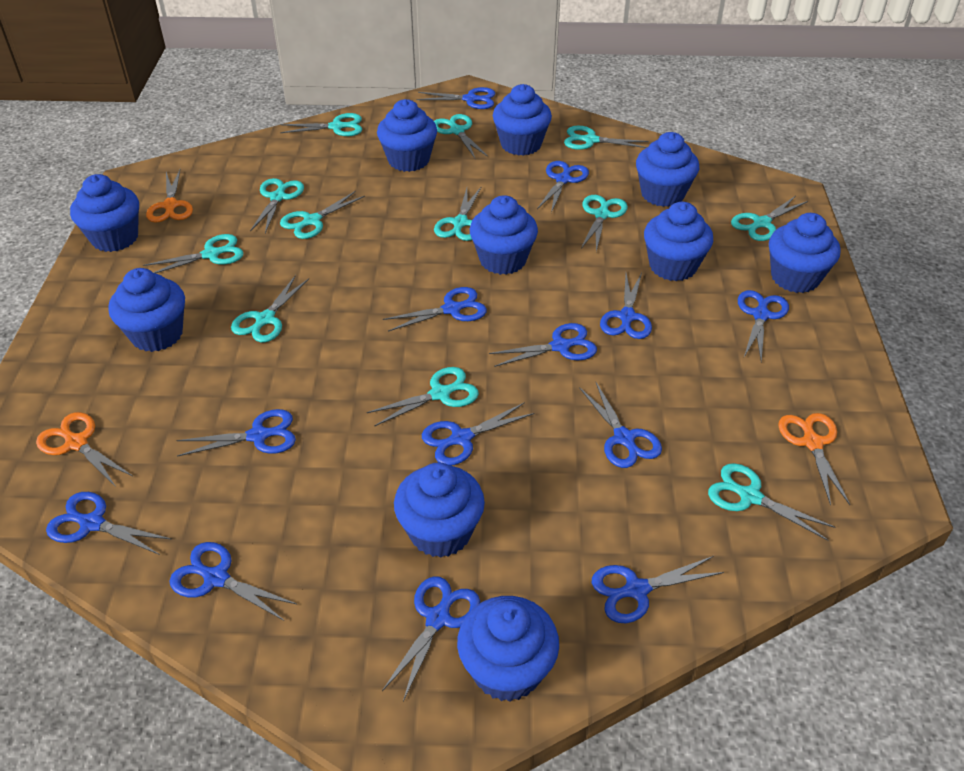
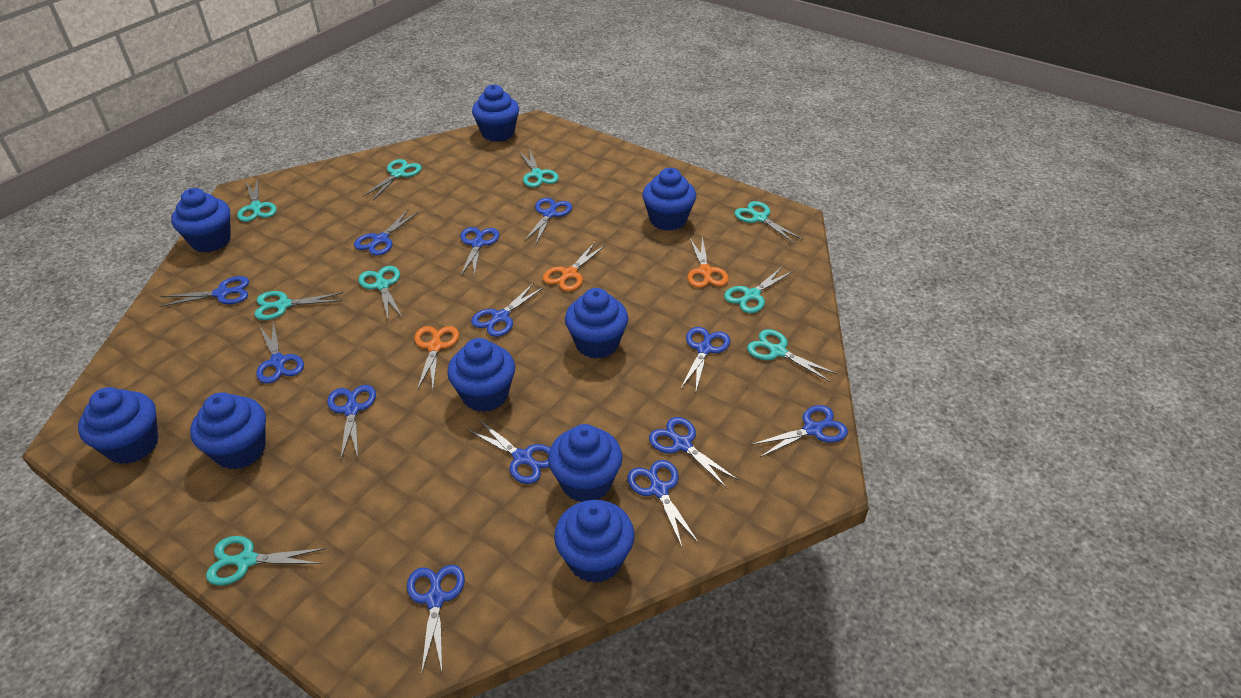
blue cupcake: 10 -> 9
turquoise scissors: 12 -> 9

